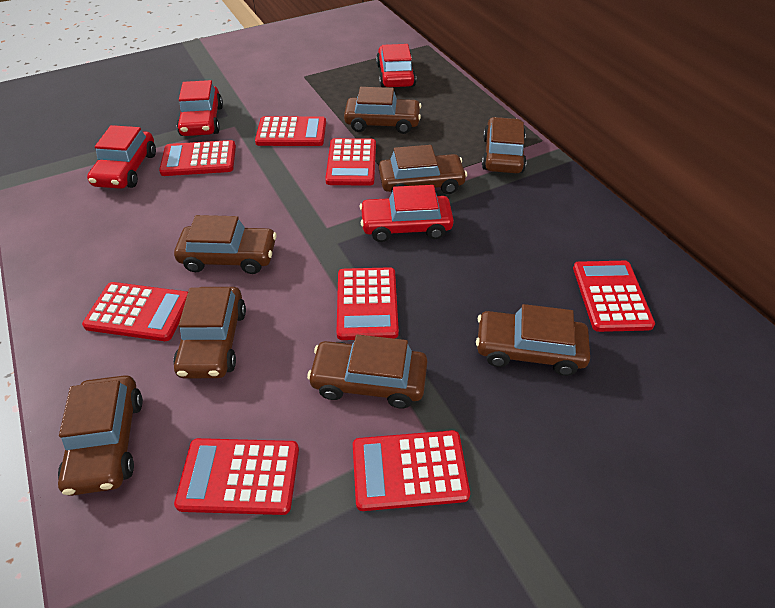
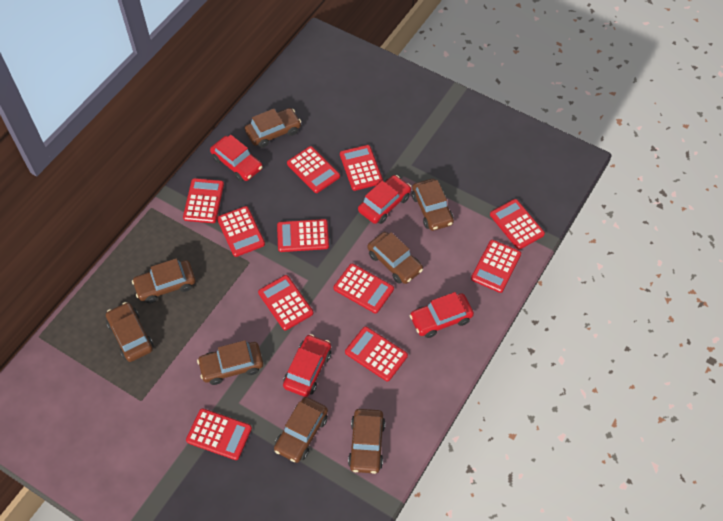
red calculator: 8 -> 11

